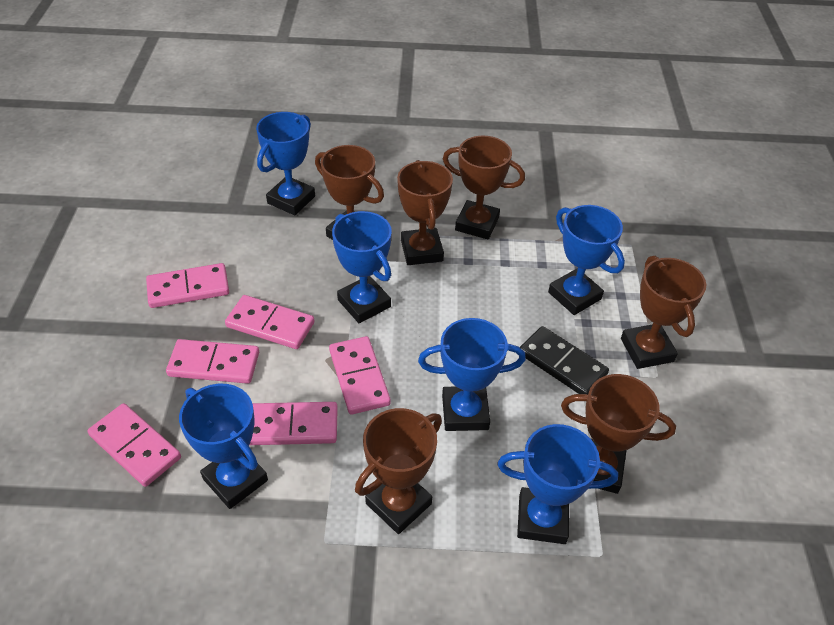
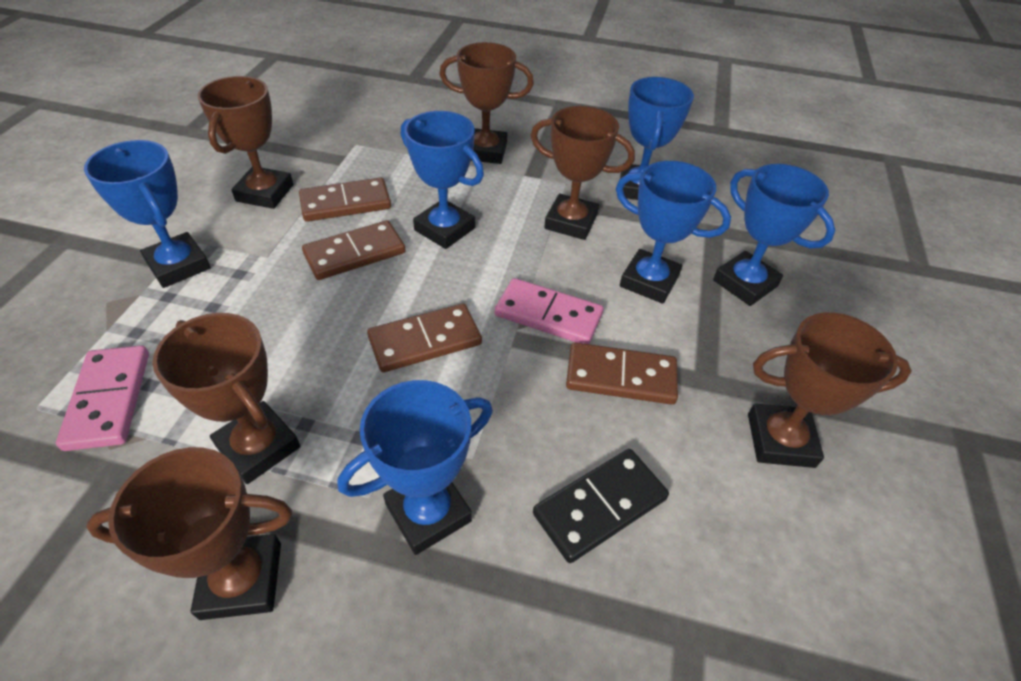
brown domino: 0 -> 4
pink domino: 6 -> 2

